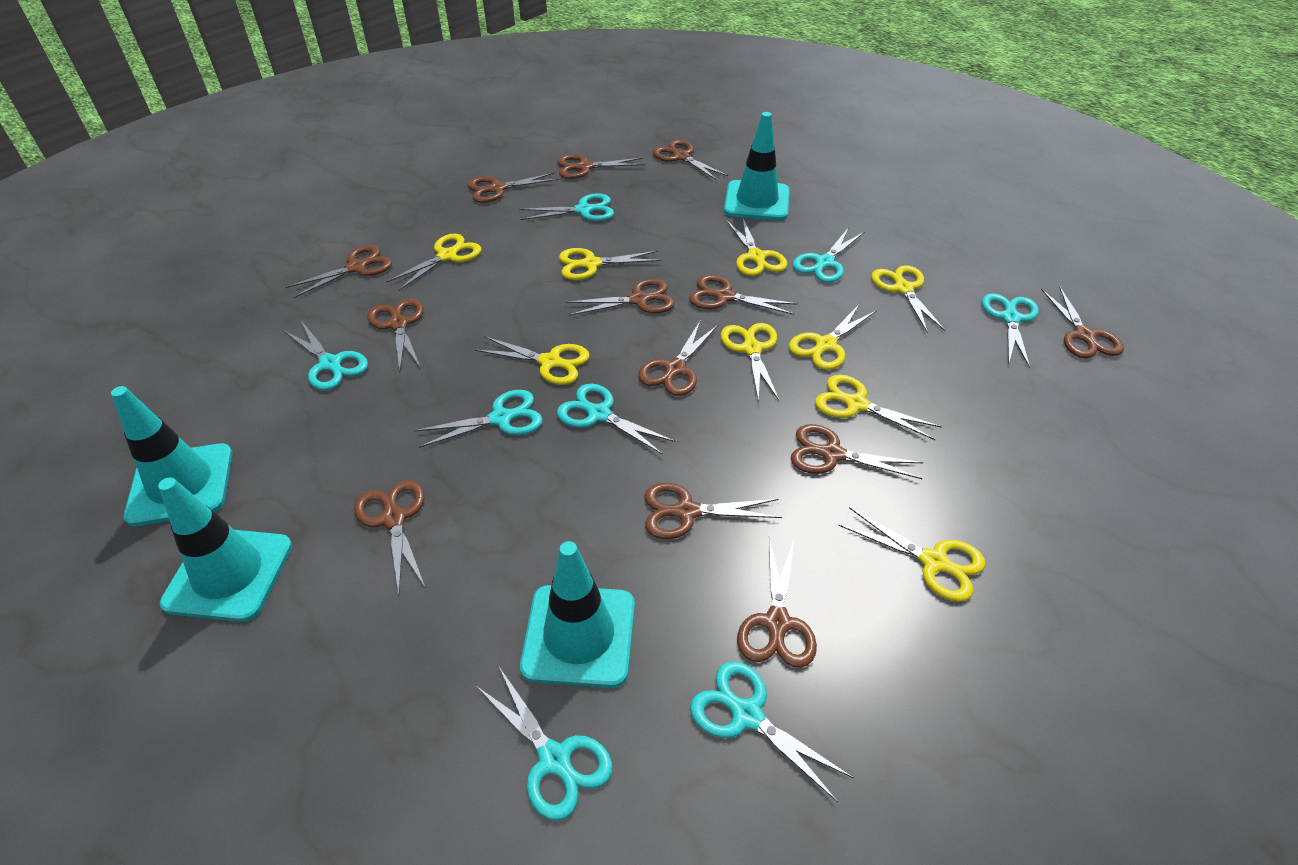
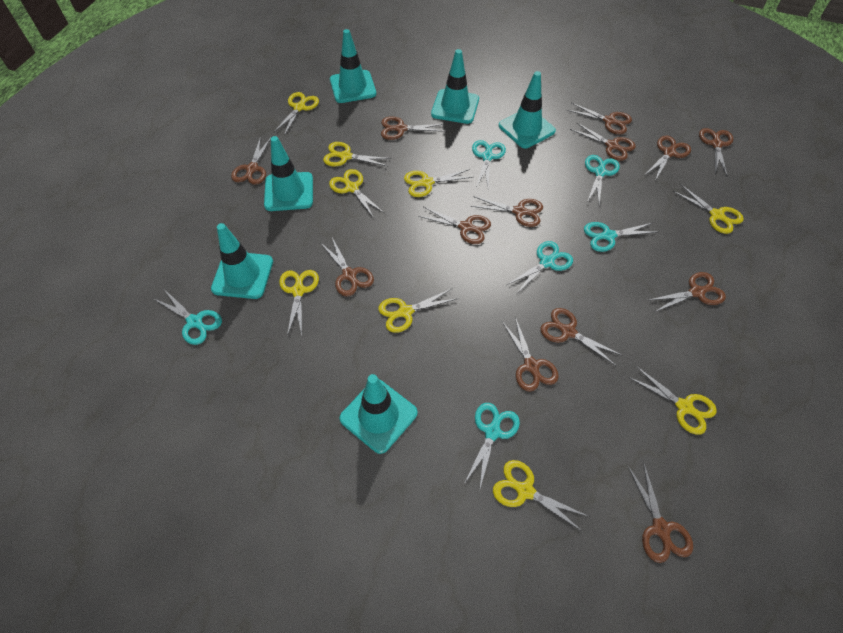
turquoise scissors: 8 -> 6
turquoise traffic cone: 4 -> 6

